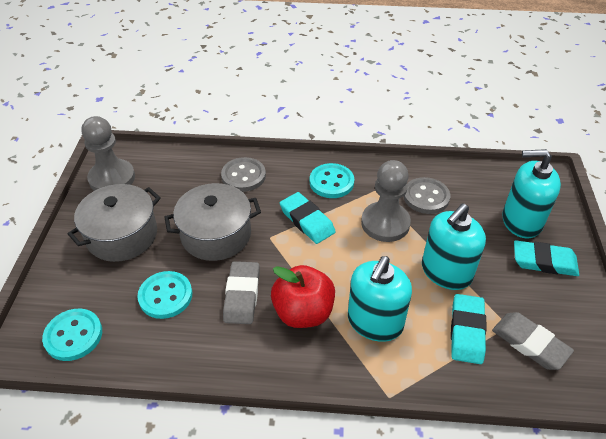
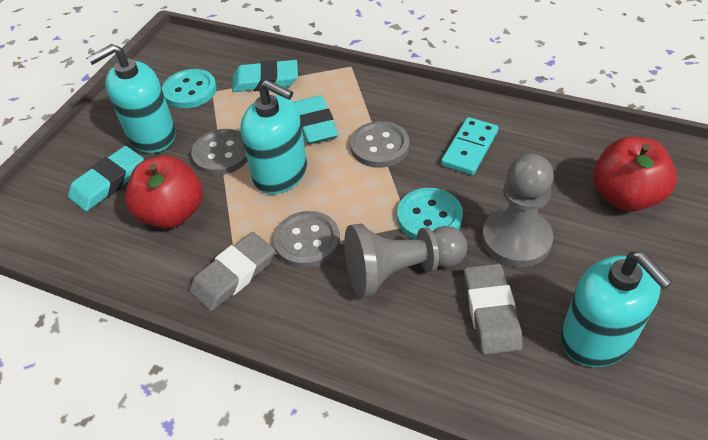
grey button: 2 -> 3
grey pot: 2 -> 0
red apple: 1 -> 2
turquoise button: 3 -> 2
turquoise domino: 0 -> 1

